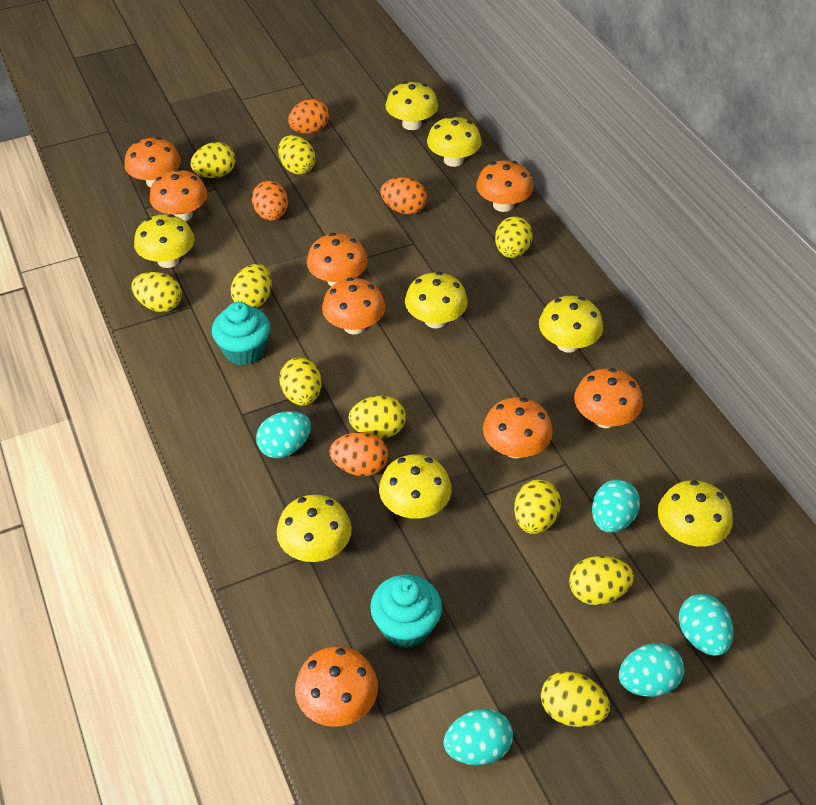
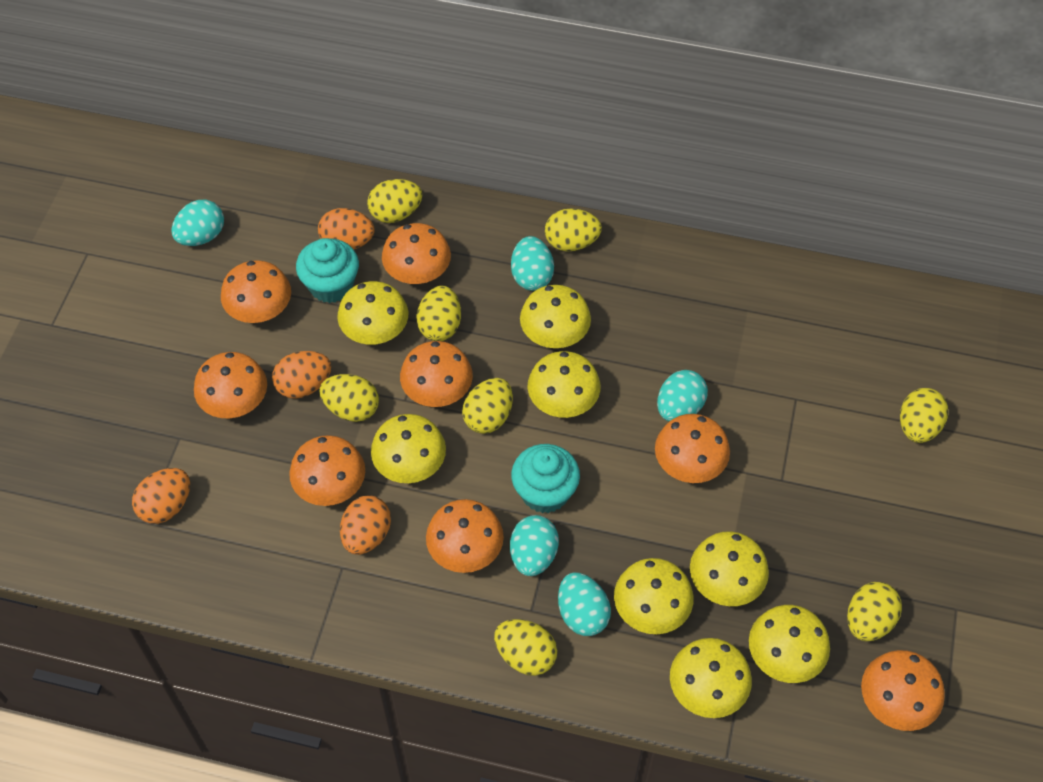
yellow egg: 10 -> 8

